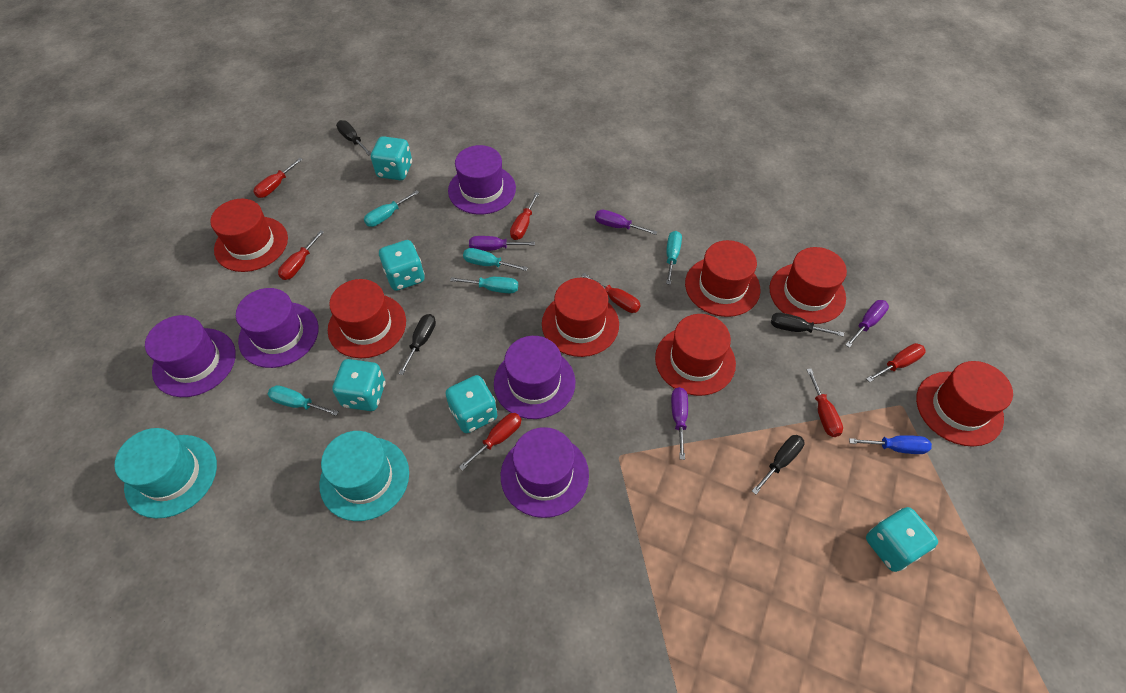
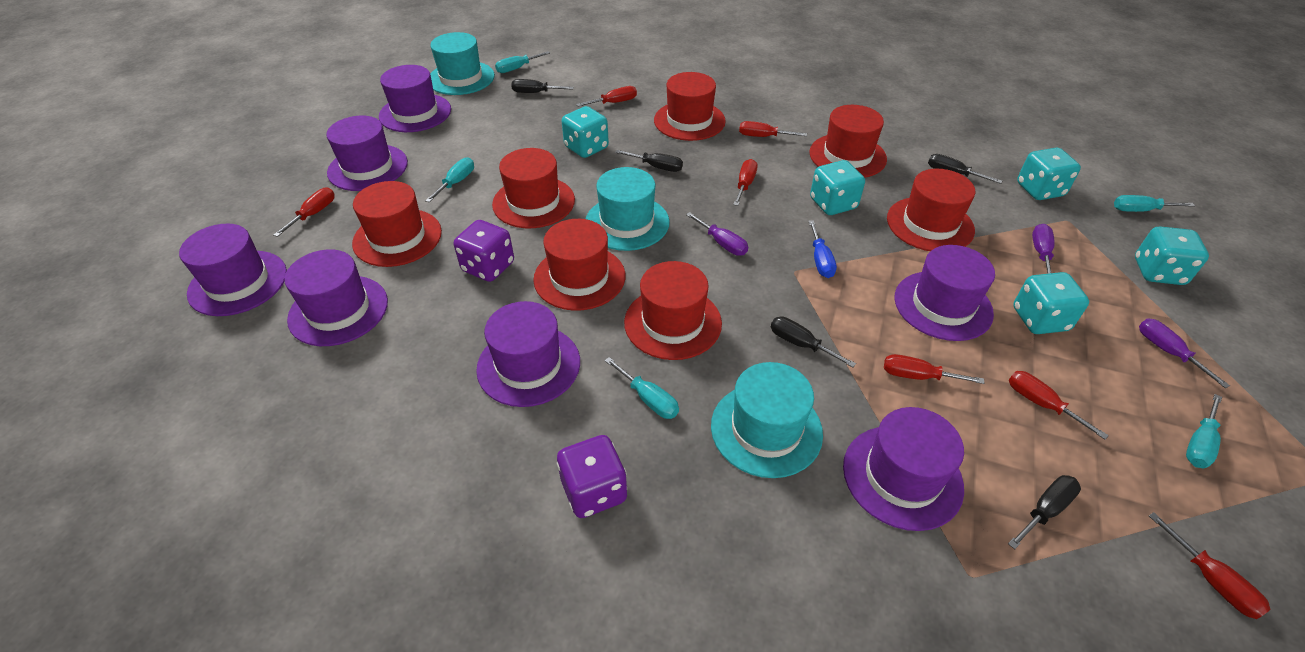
black screwdriver: 4 -> 5
purple dice: 0 -> 2
purple hat: 5 -> 7
purple screwdriver: 4 -> 3
turquoise hat: 2 -> 3

